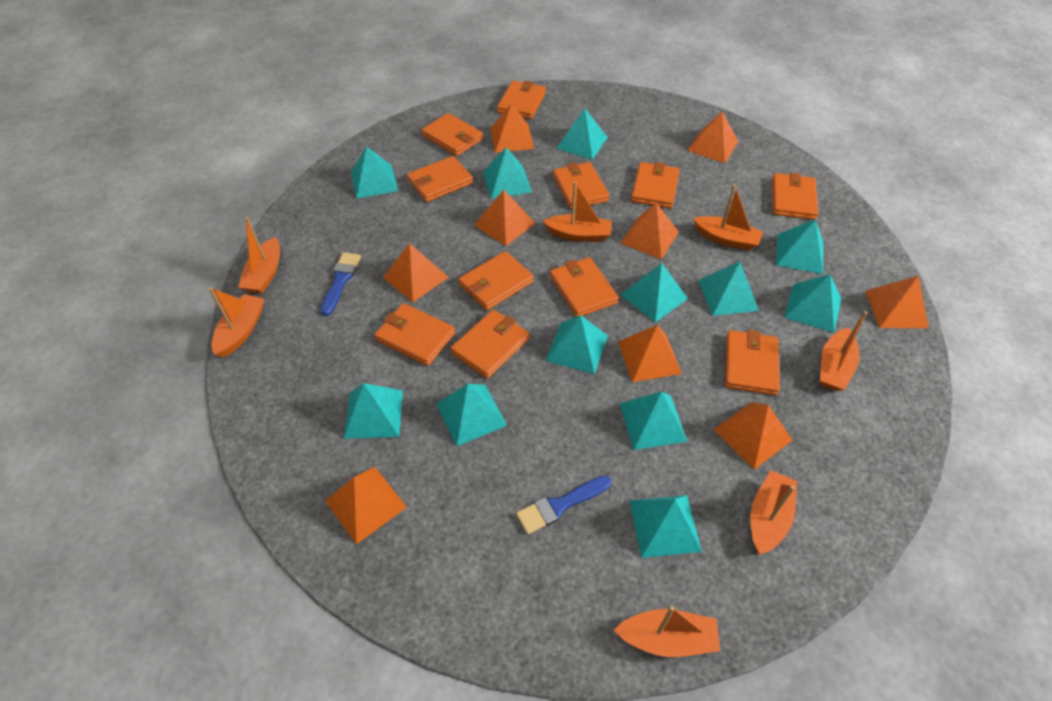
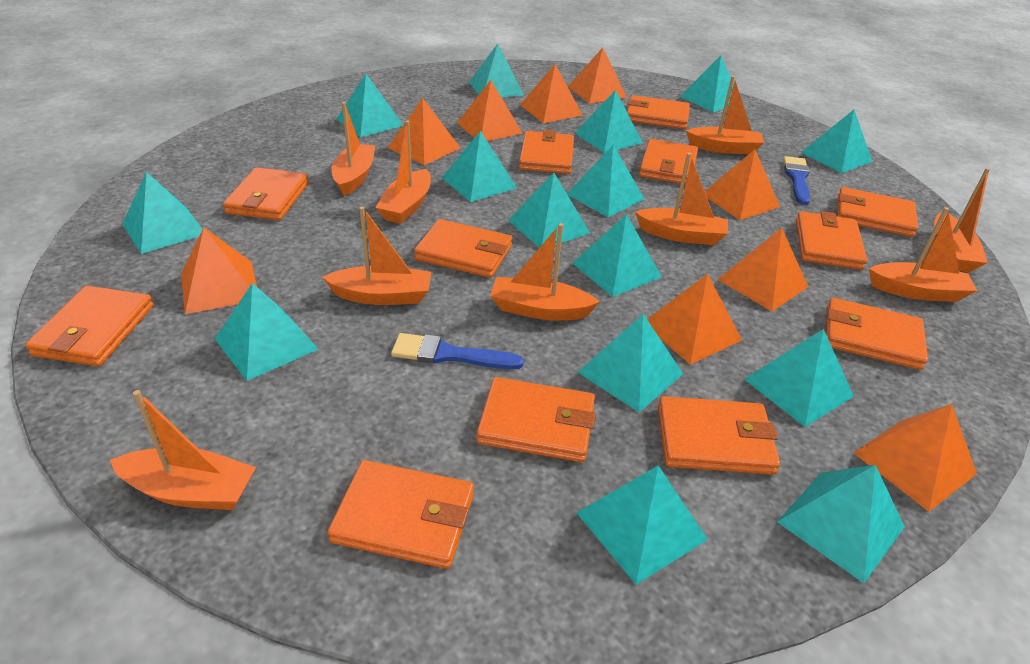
orange boat: 7 -> 9
orange wallet: 11 -> 12
turquoise pyramid: 12 -> 15

